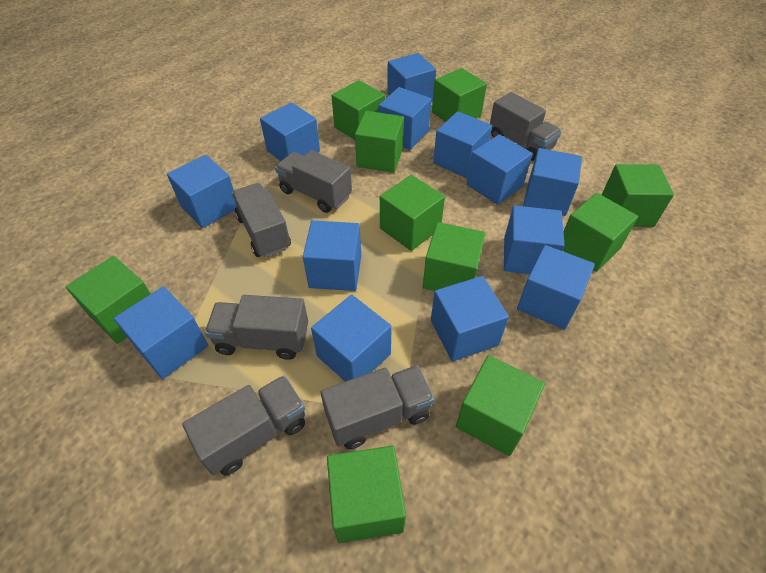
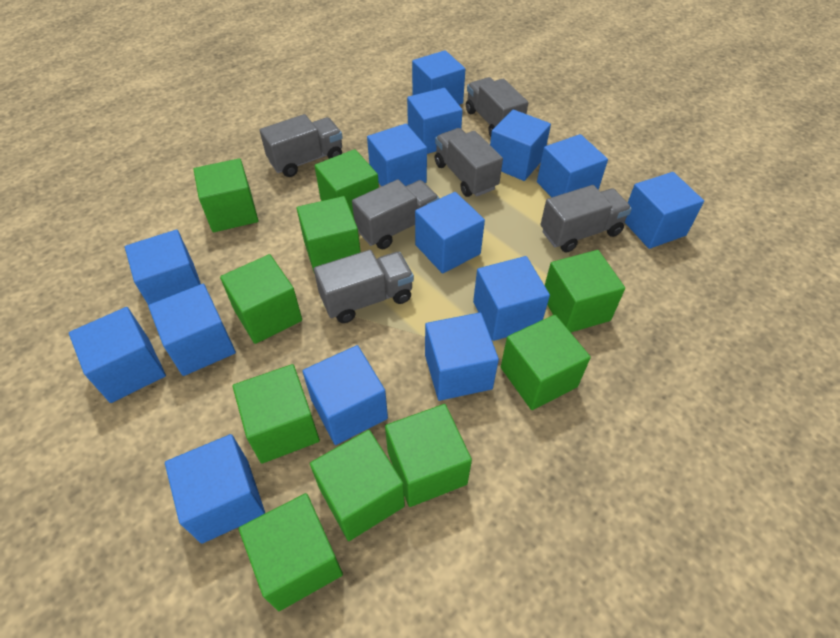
blue cube: 13 -> 14

